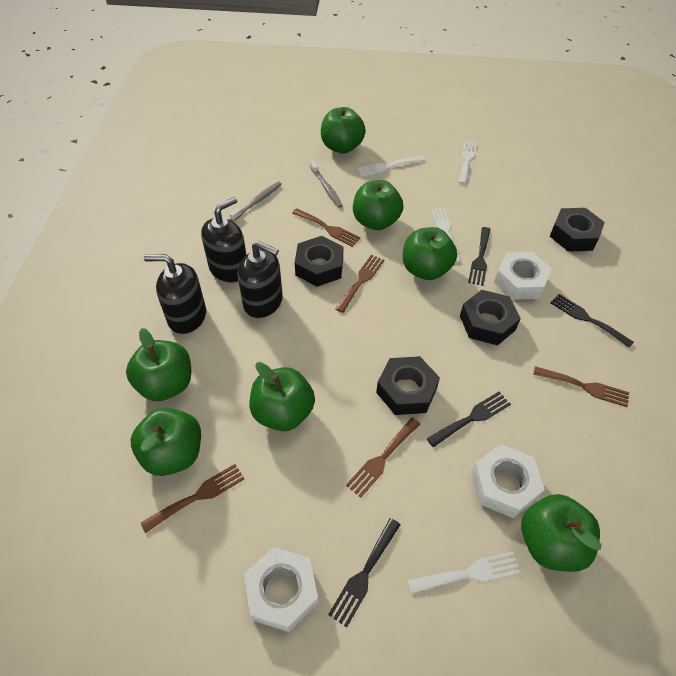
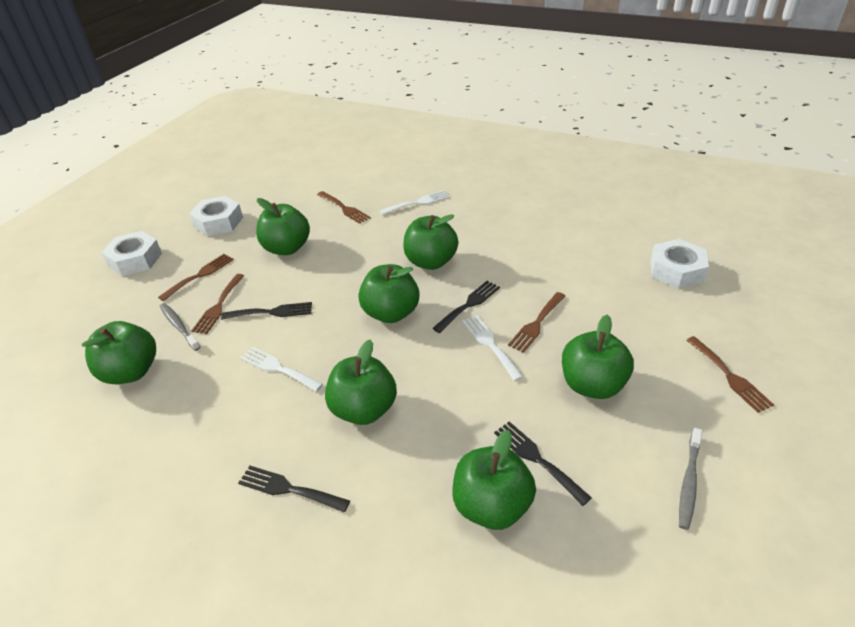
black nut: 4 -> 0
black soap dispenser: 3 -> 0
white fork: 4 -> 3

